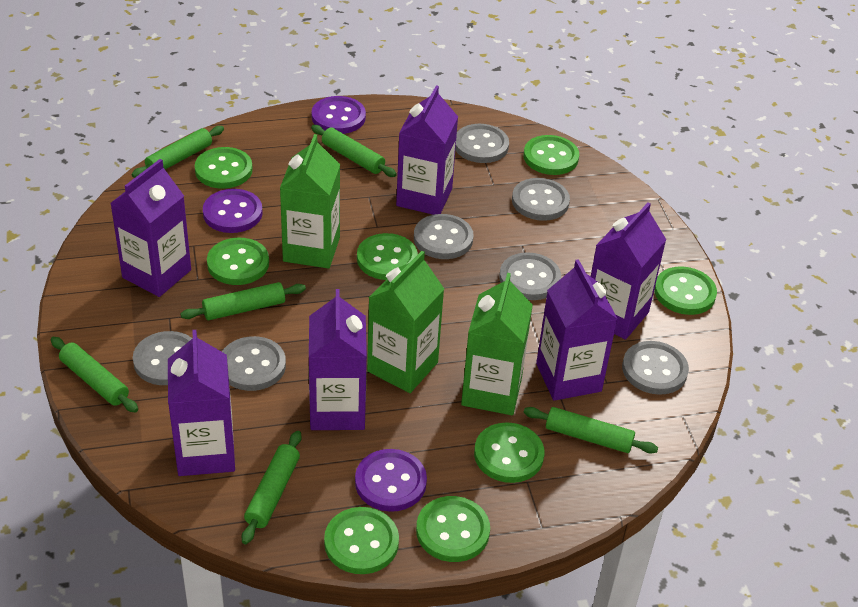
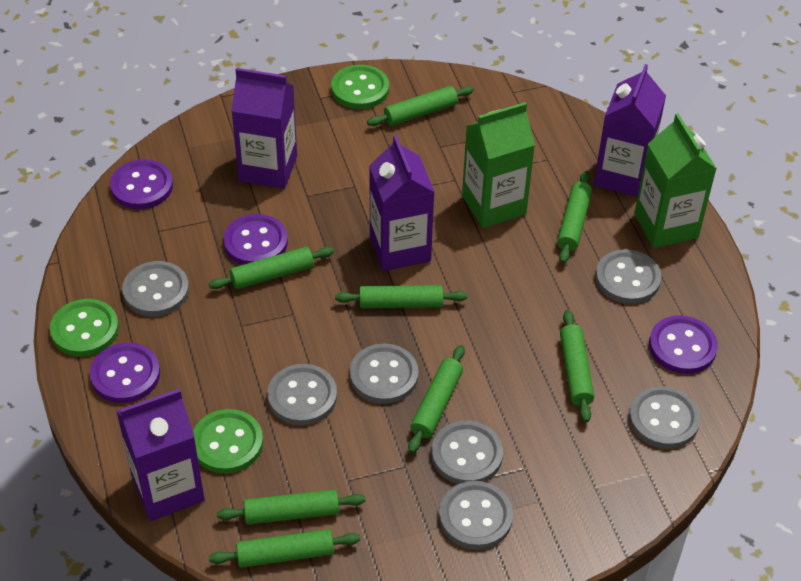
green button: 8 -> 3
green carton: 3 -> 2
green rolling pin: 6 -> 8
purple button: 3 -> 4
purple carton: 6 -> 4

